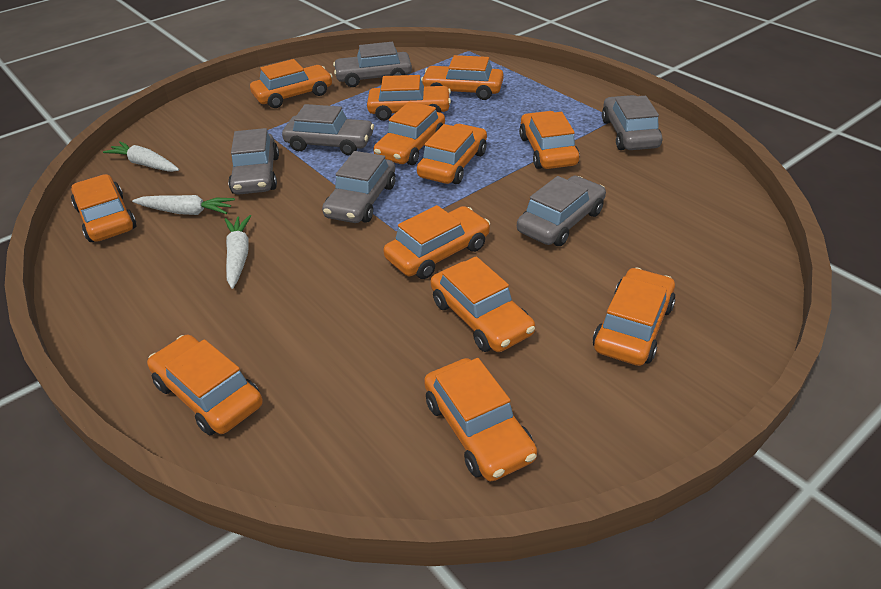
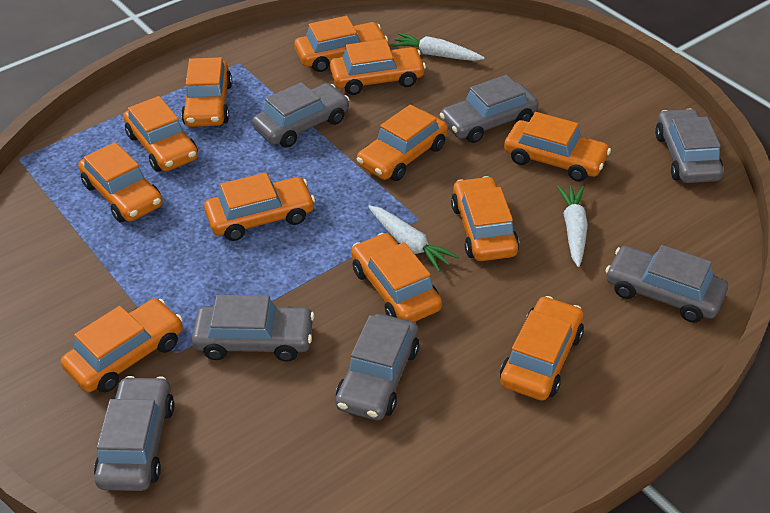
grey car: 6 -> 7

